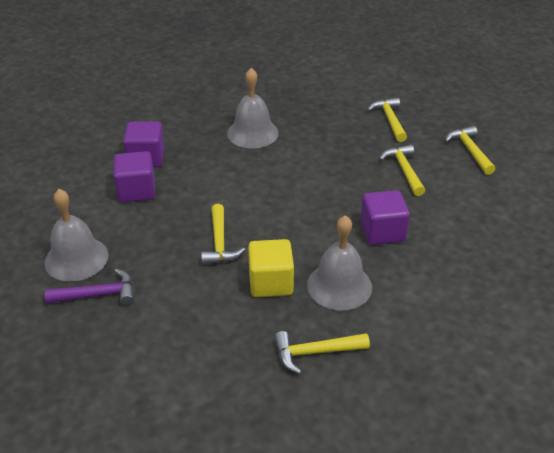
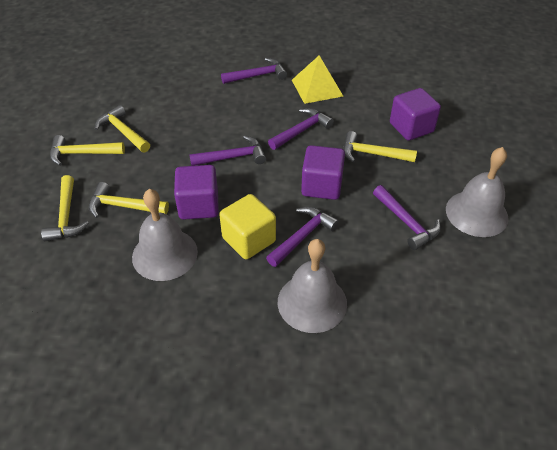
purple hammer: 1 -> 5
yellow pyramid: 0 -> 1

